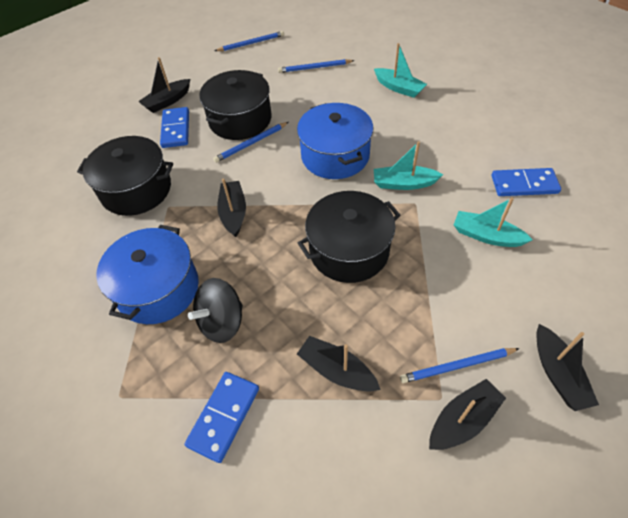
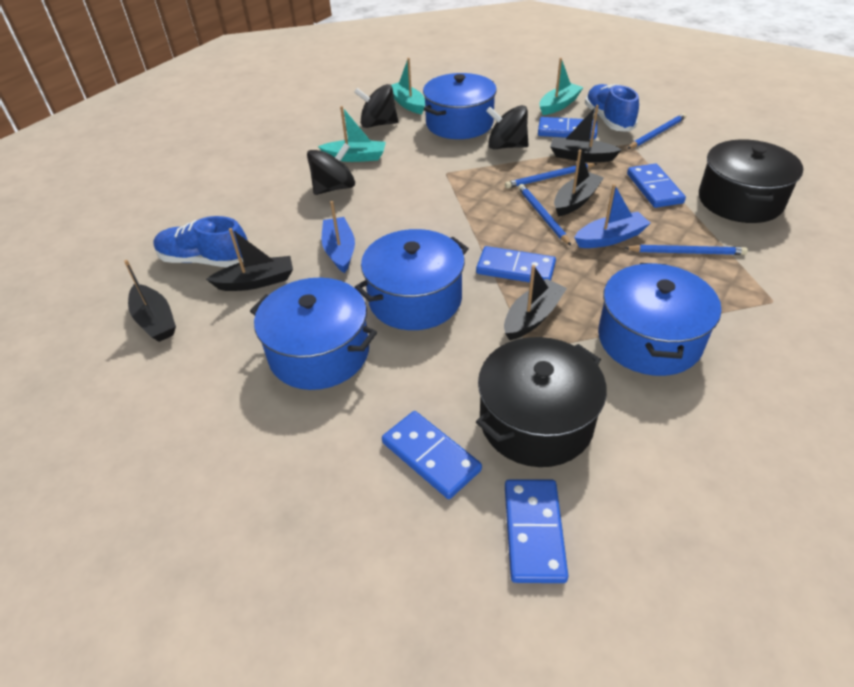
black pot: 3 -> 2
black spinning top: 1 -> 3
blue boat: 0 -> 2
blue domino: 3 -> 5
blue pot: 2 -> 4
blue shoe: 0 -> 2

